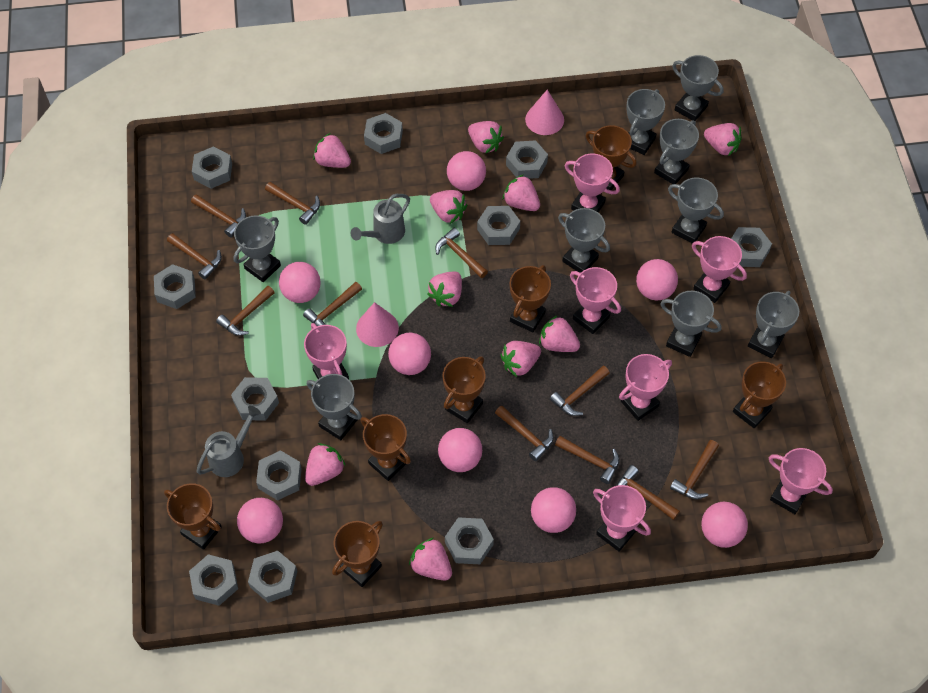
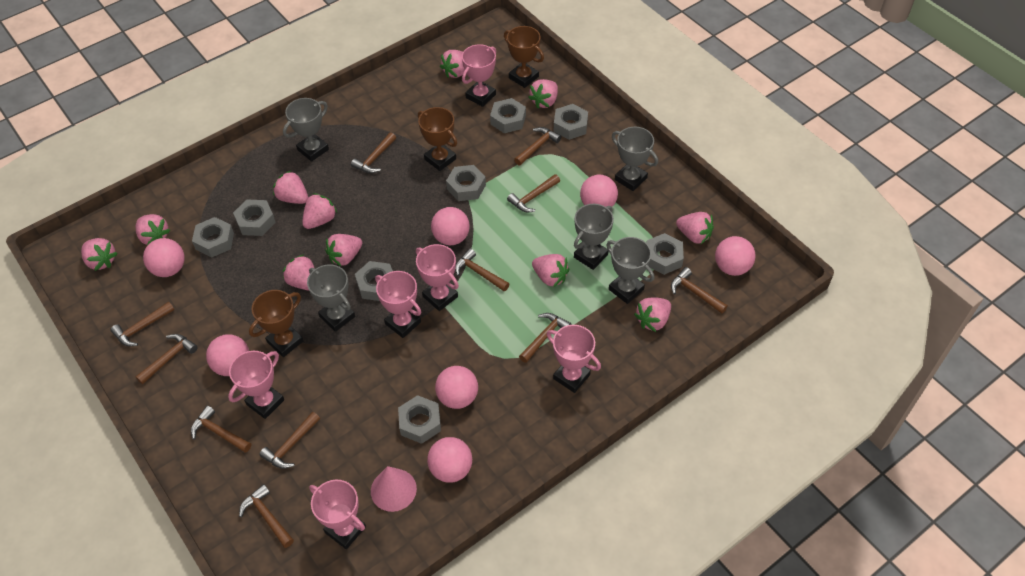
brown trophy: 7 -> 3
grey nut: 11 -> 8
grey trophy: 9 -> 5
grey watering can: 2 -> 0
pink ball: 8 -> 7
pink cone: 2 -> 1
pink strawberry: 10 -> 11
pink trophy: 7 -> 6

